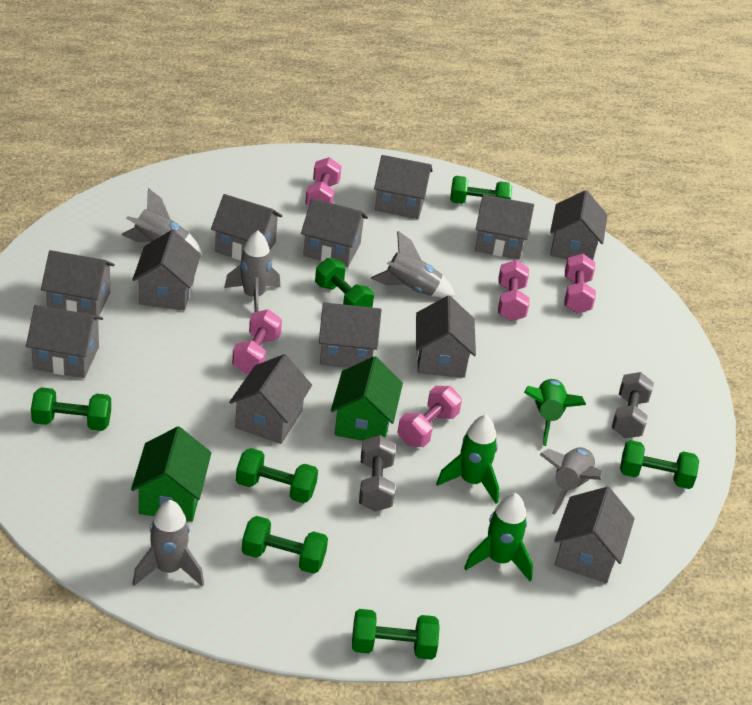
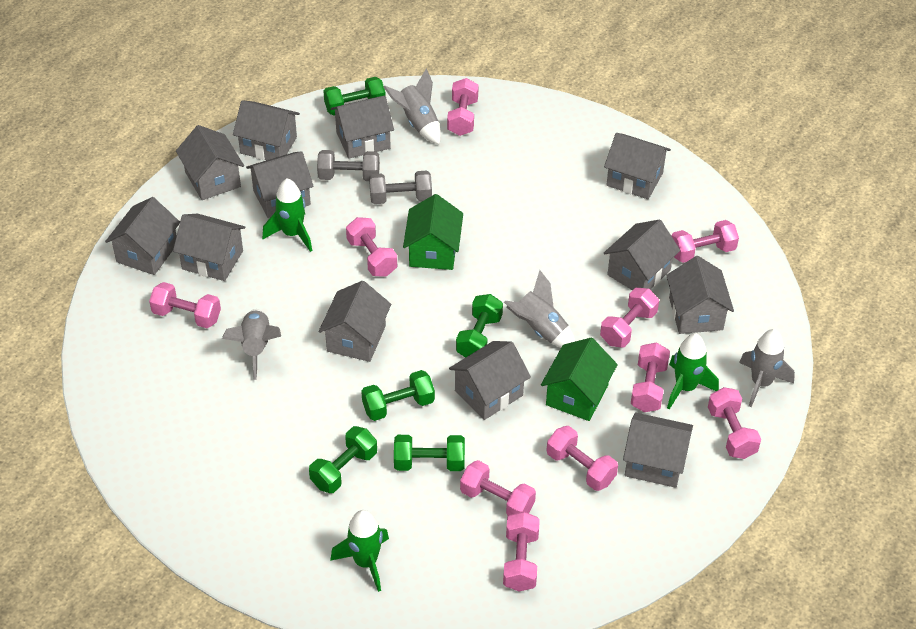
green dumbbell: 7 -> 5
grey rocket: 5 -> 4
pink dumbbell: 5 -> 10

